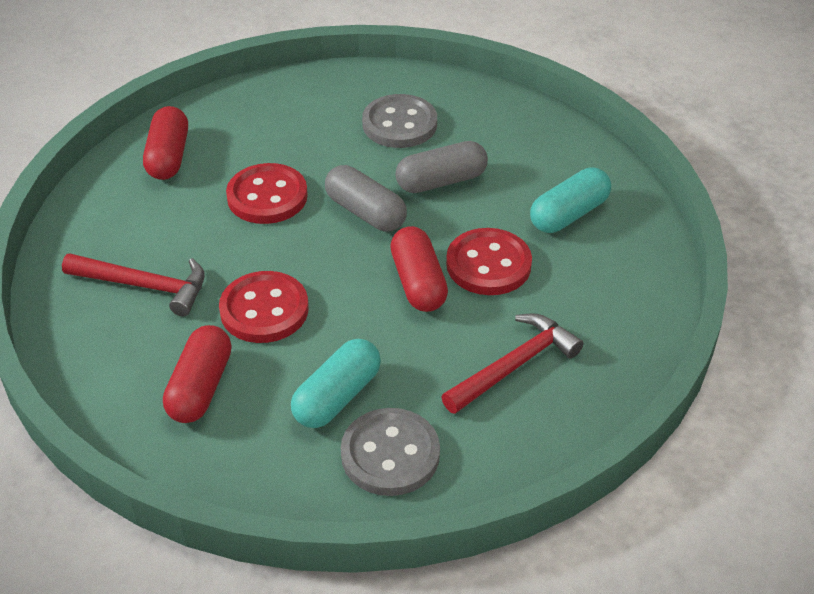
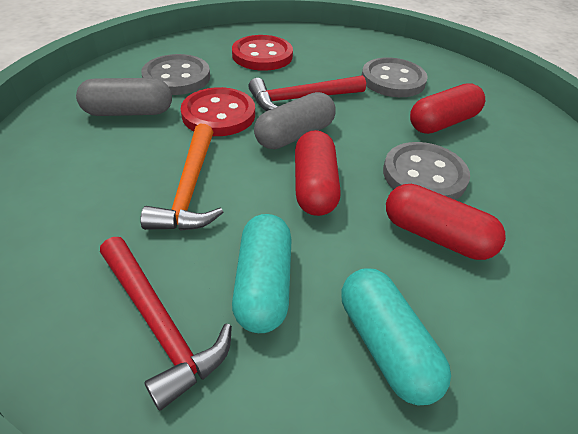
grey button: 2 -> 3
orange hammer: 0 -> 1
red button: 3 -> 2

